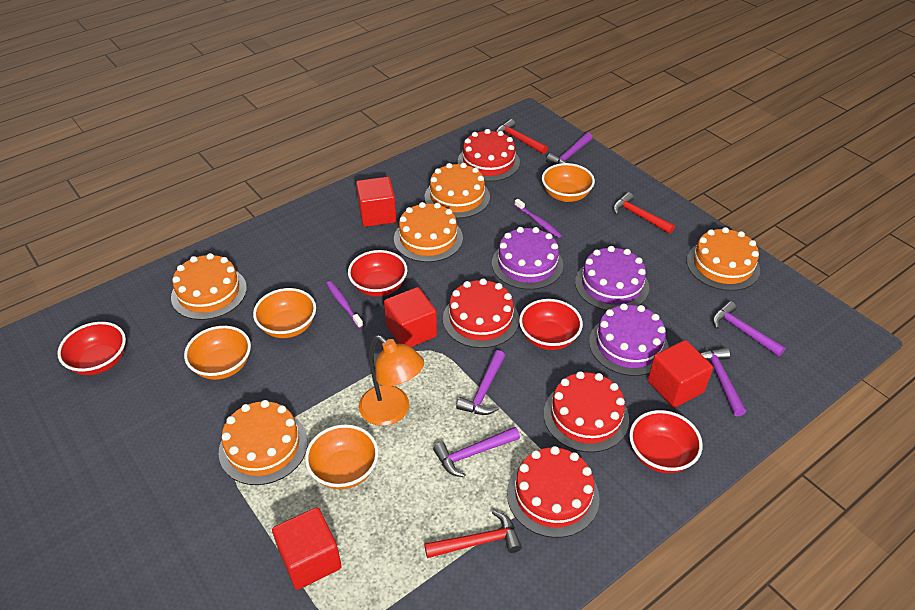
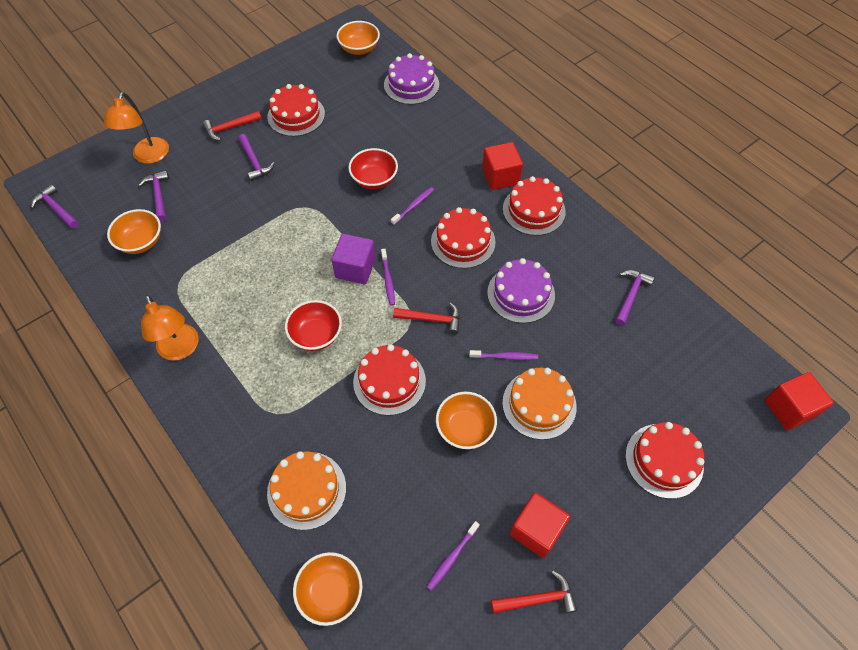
orange cake: 5 -> 2
orange lamp: 1 -> 2
purple cake: 3 -> 2
purple cube: 0 -> 1
purple hammer: 5 -> 4
purple toothbrush: 2 -> 4
red bowl: 4 -> 2
red cake: 4 -> 5
red cube: 4 -> 3

